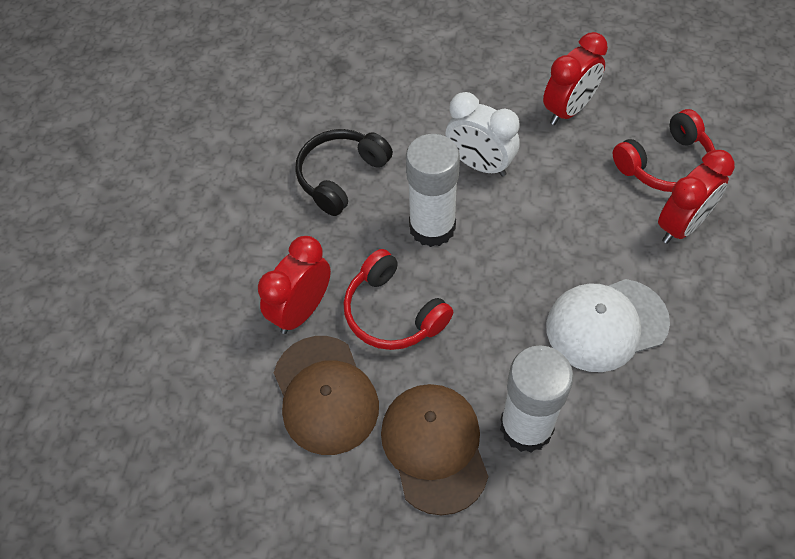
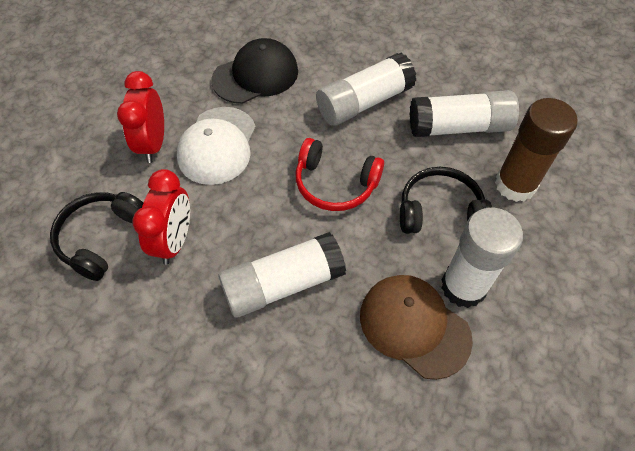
black cap: 0 -> 1
black headphones: 1 -> 2
brown cap: 2 -> 1
brown glue stick: 0 -> 1
red clock: 3 -> 2
red headphones: 2 -> 1
white clock: 1 -> 0
white glue stick: 2 -> 4

